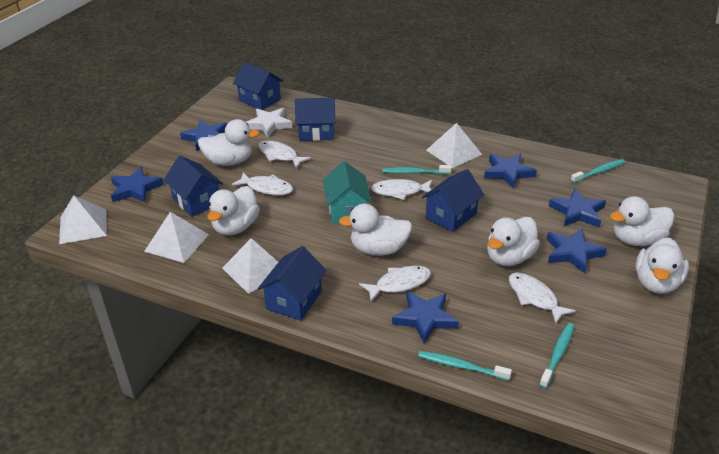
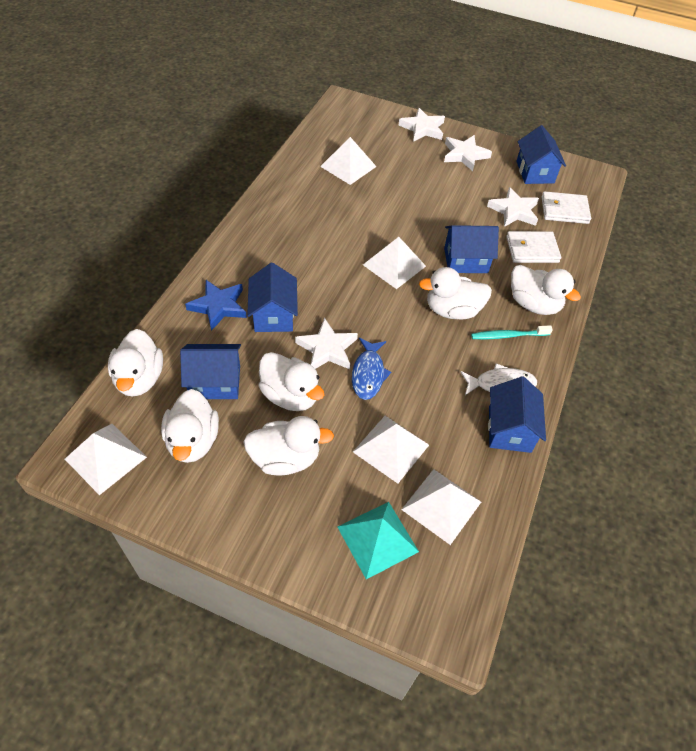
blue fish: 0 -> 1
blue star: 6 -> 1
turquoise house: 1 -> 0
turquoise pyramid: 0 -> 1
turquoise toothbrush: 4 -> 1
white fish: 5 -> 1
white pyramid: 4 -> 5
white star: 1 -> 4
white wallet: 0 -> 2

